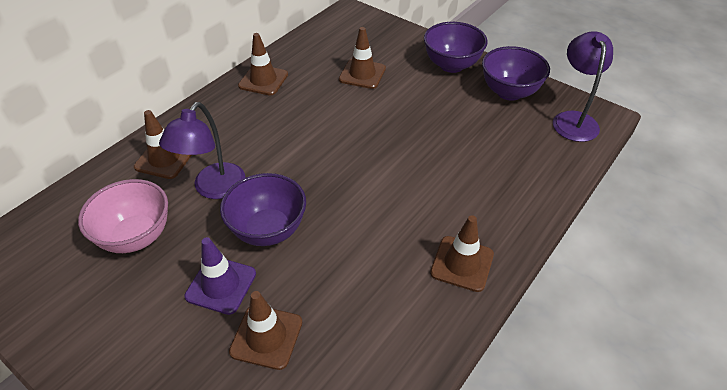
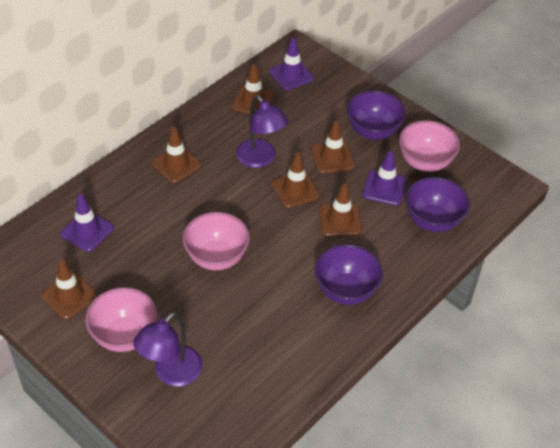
brown traffic cone: 5 -> 6
pink bowl: 1 -> 3
purple traffic cone: 1 -> 3

